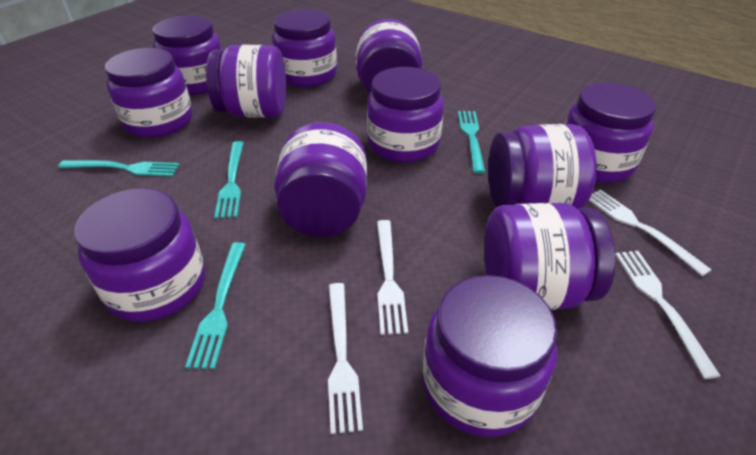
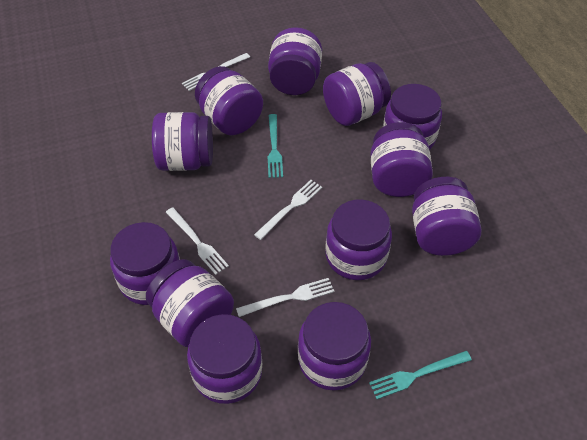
turquoise fork: 4 -> 2

